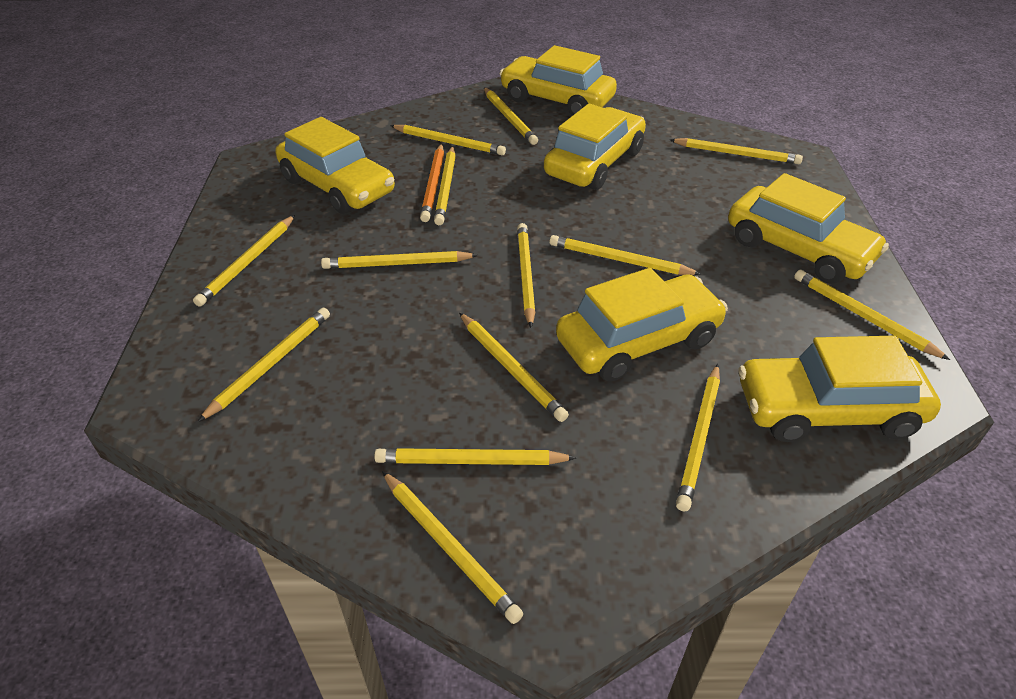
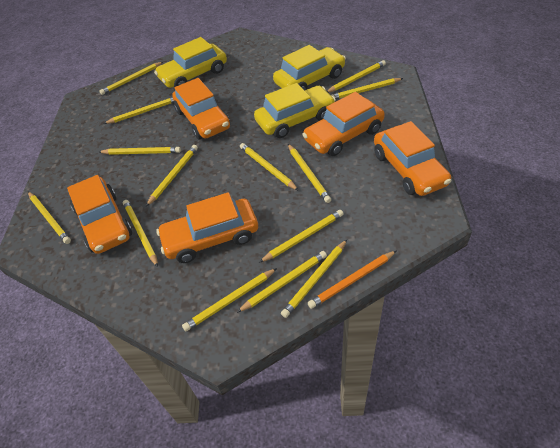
orange car: 0 -> 5
yellow car: 6 -> 3

